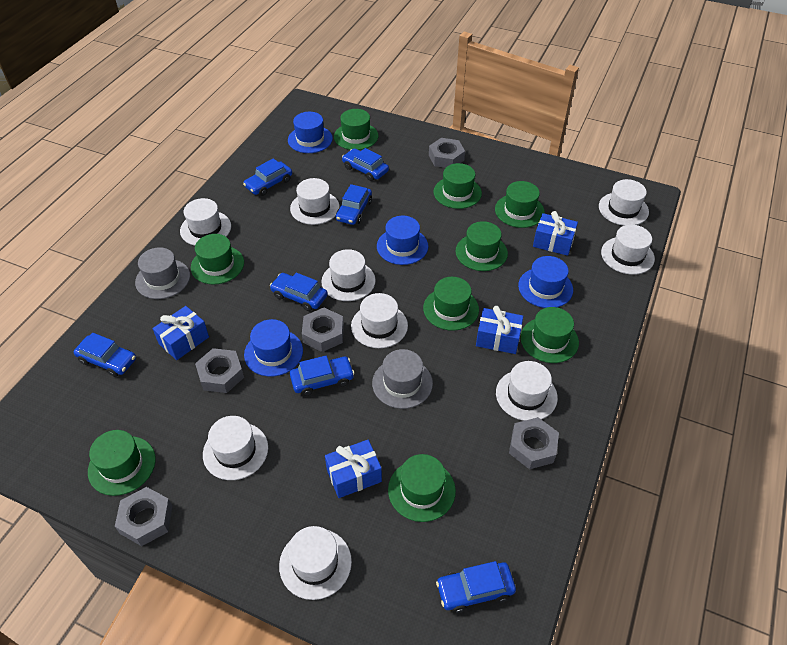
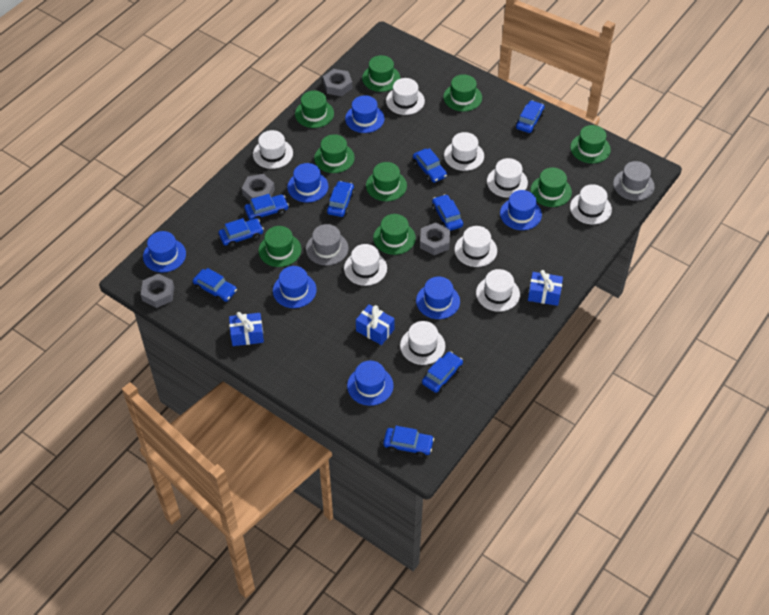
blue car: 7 -> 9
blue gift: 4 -> 3
blue hat: 4 -> 7
grey nut: 5 -> 4

